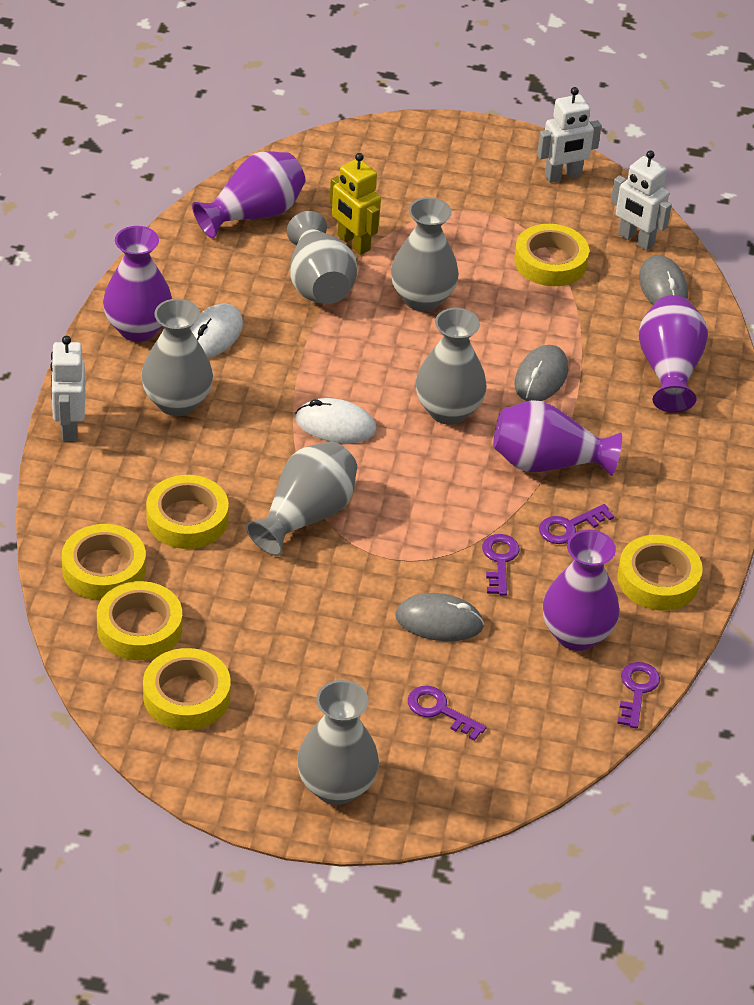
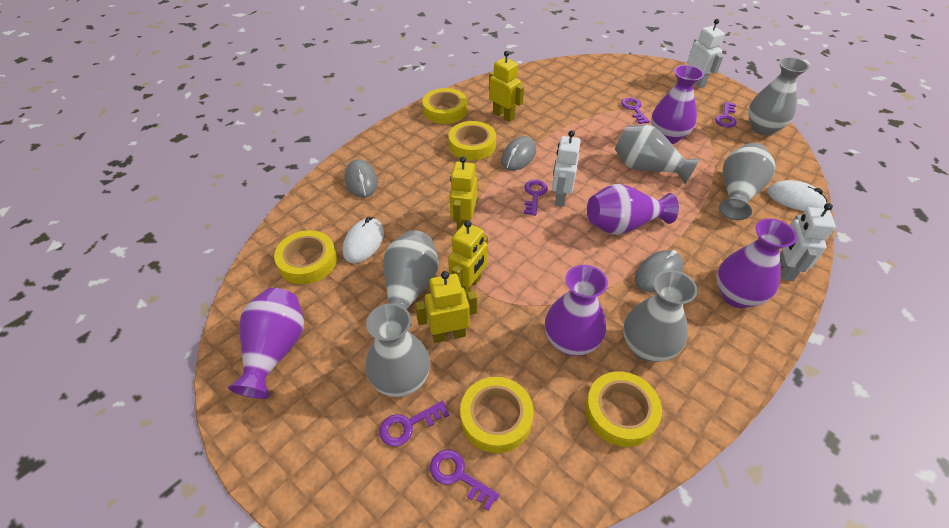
purple key: 4 -> 5
yellow robot: 1 -> 4
yellow tape: 6 -> 5

